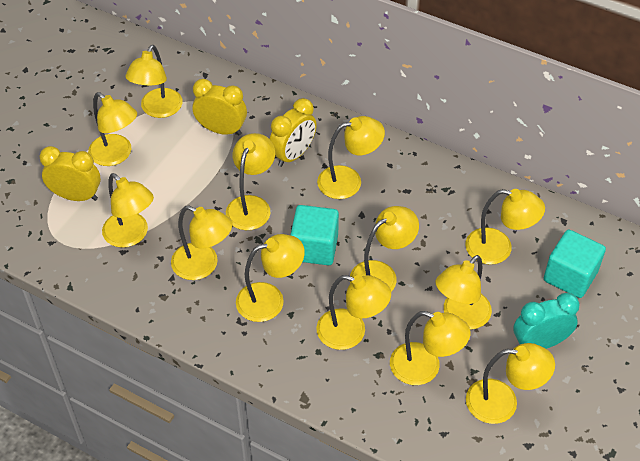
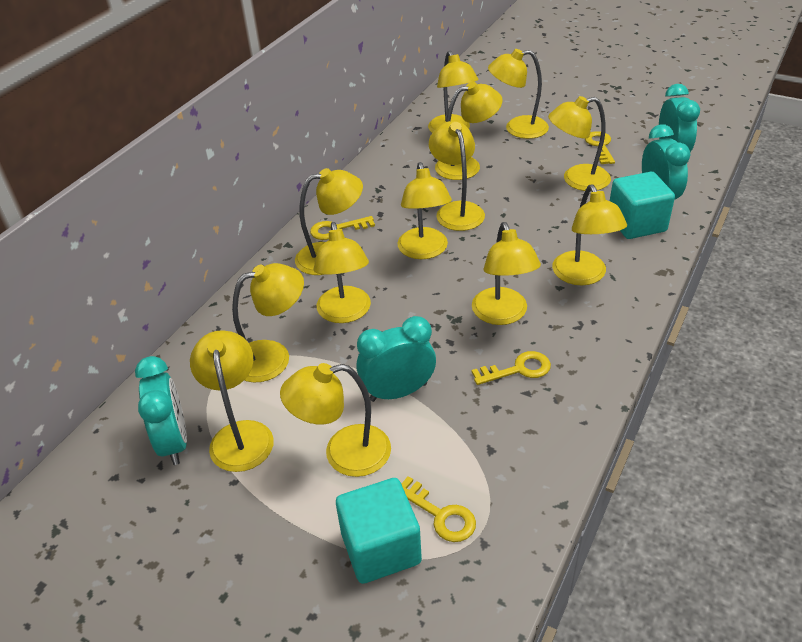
turquoise clock: 1 -> 4
yellow clock: 3 -> 0
yellow key: 0 -> 4

